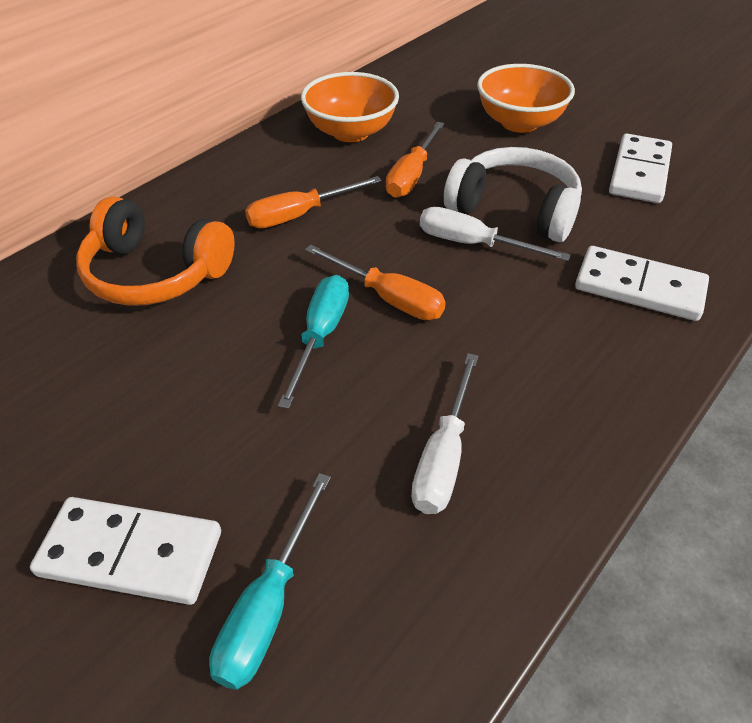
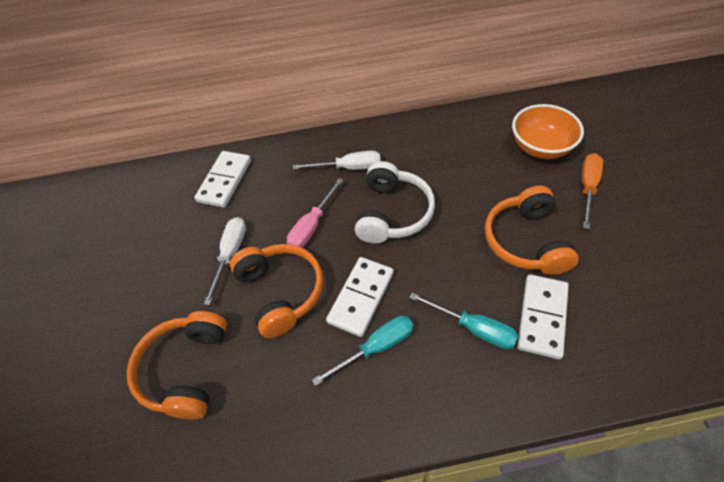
orange bowl: 2 -> 1
orange headphones: 1 -> 3
orange screwdriver: 3 -> 1
pink screwdriver: 0 -> 1

